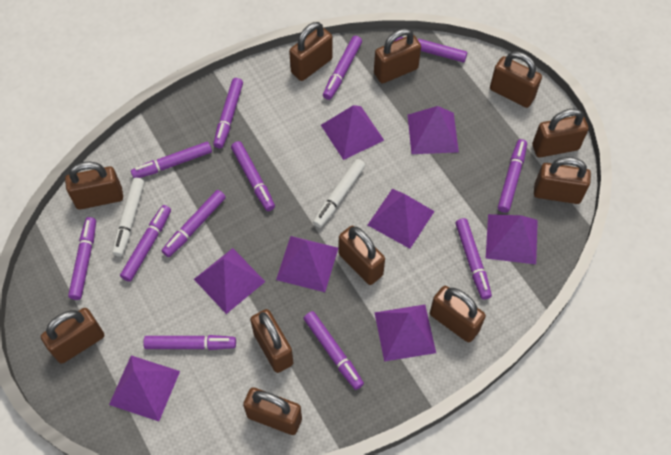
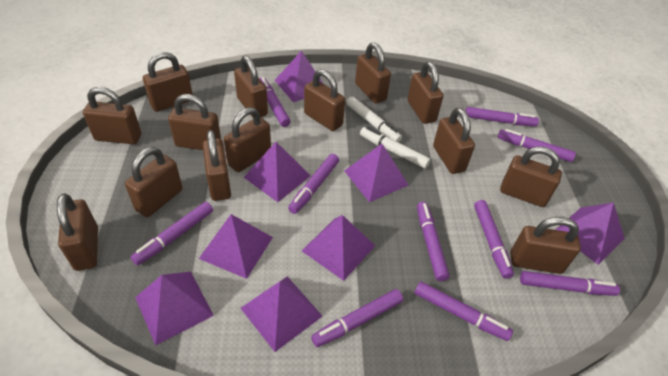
brown padlock: 11 -> 14
purple marker: 12 -> 10

